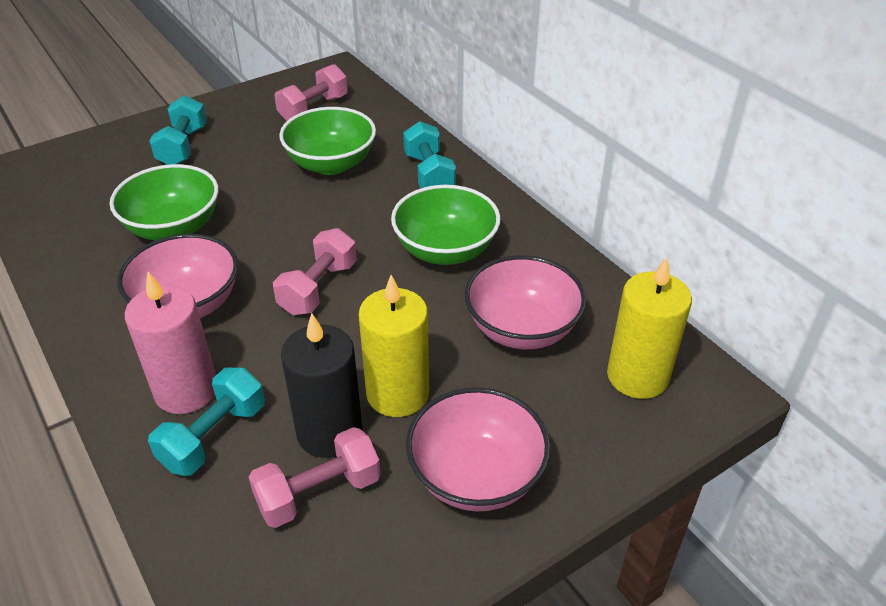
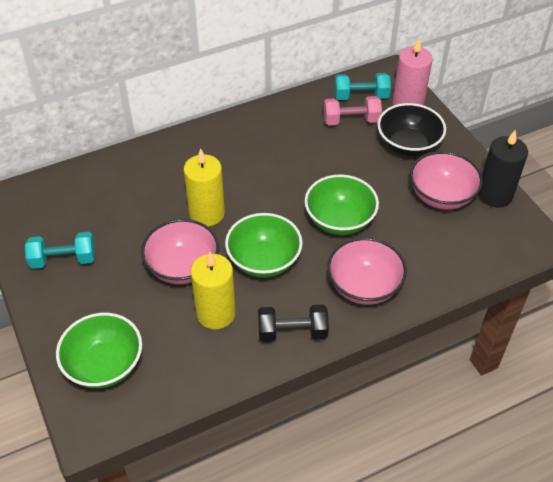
black bowl: 0 -> 1
black dumbbell: 0 -> 1
pink dumbbell: 3 -> 1
turquoise dumbbell: 3 -> 2

